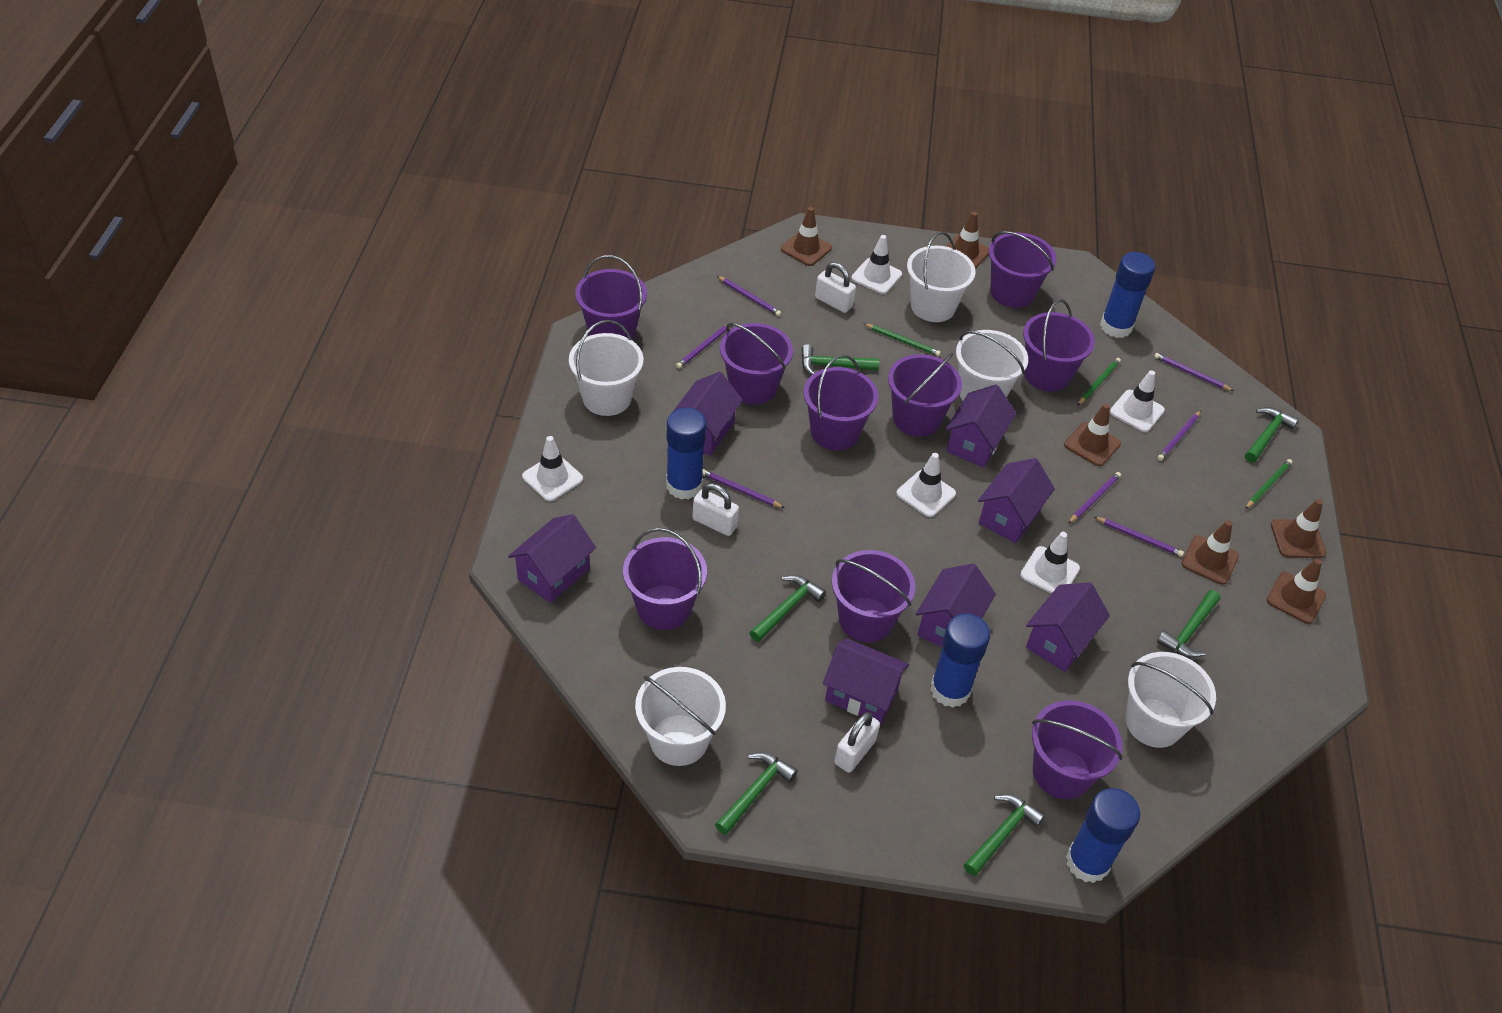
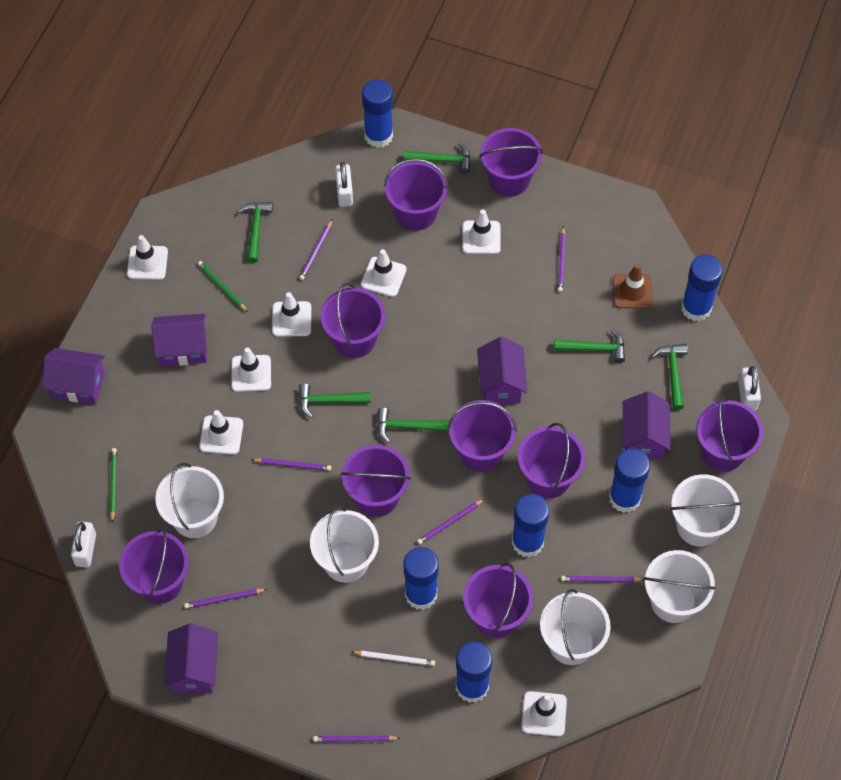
blue glue stick: 4 -> 6
brown traffic cone: 6 -> 1
green pencil: 3 -> 2
purple house: 7 -> 5
white pencil: 0 -> 1
white traffic cone: 5 -> 7

